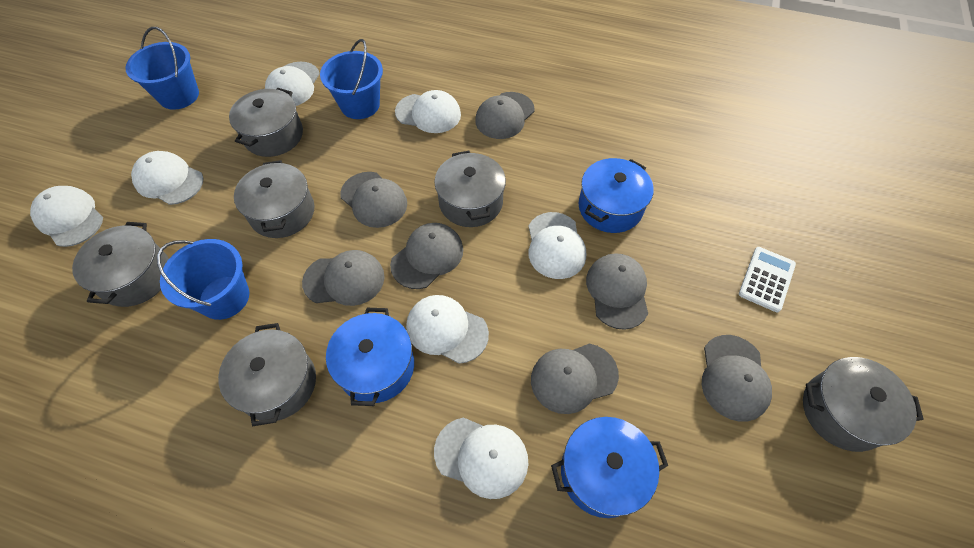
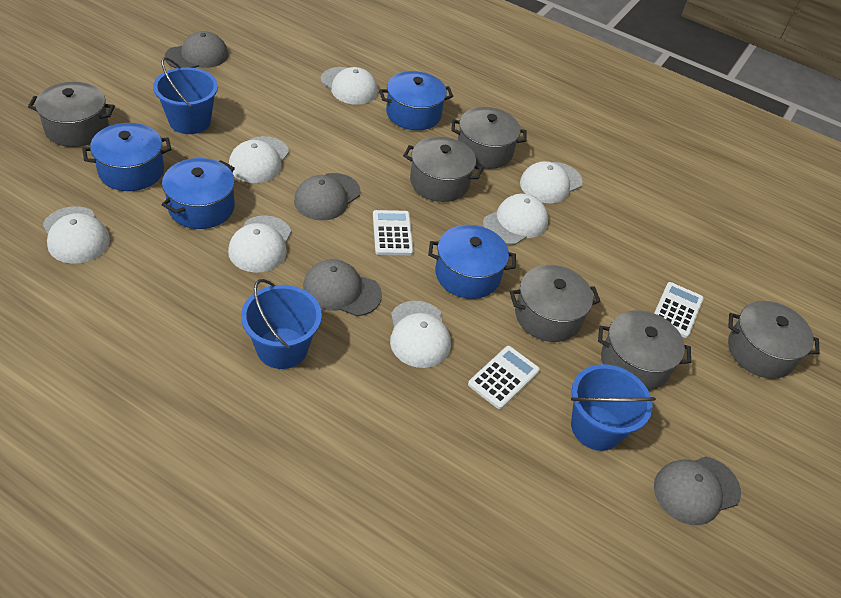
blue pot: 3 -> 4
grey cap: 7 -> 4
white calculator: 1 -> 3

